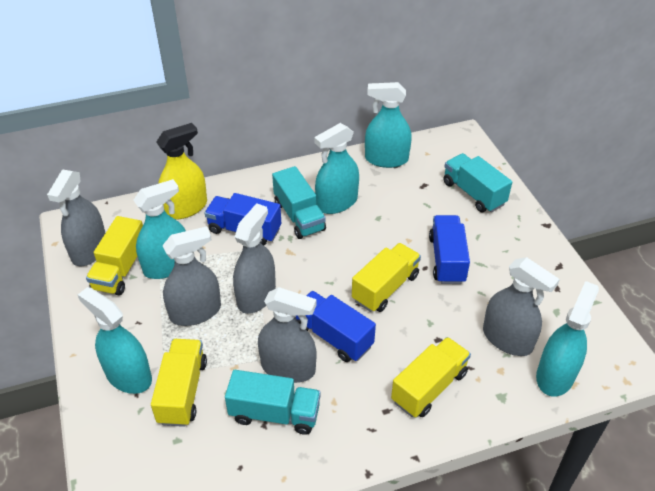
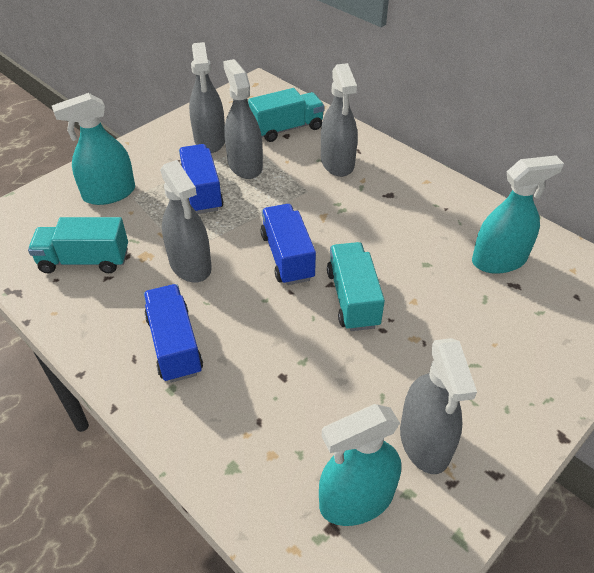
turquoise spray bottle: 5 -> 3
yellow spray bottle: 1 -> 0
yellow truck: 4 -> 0

